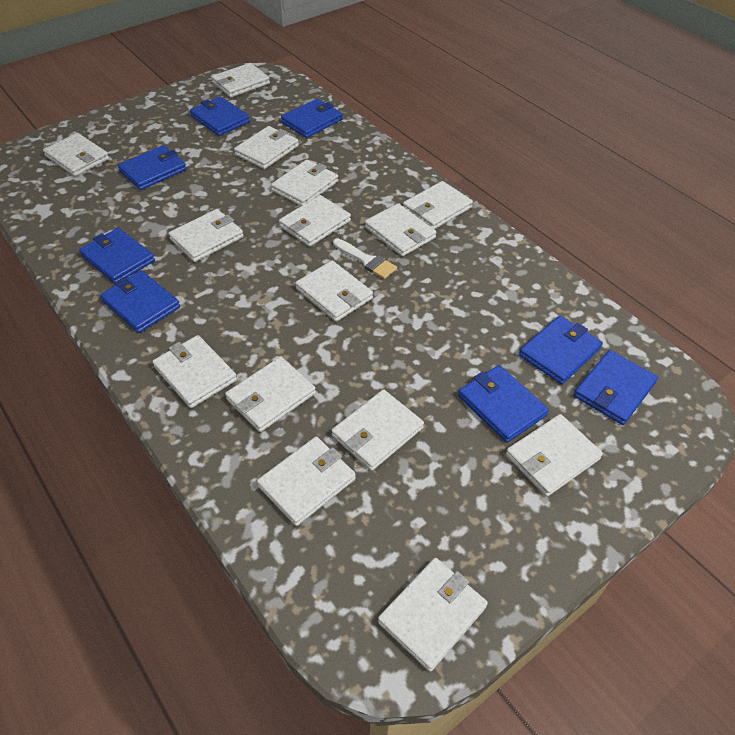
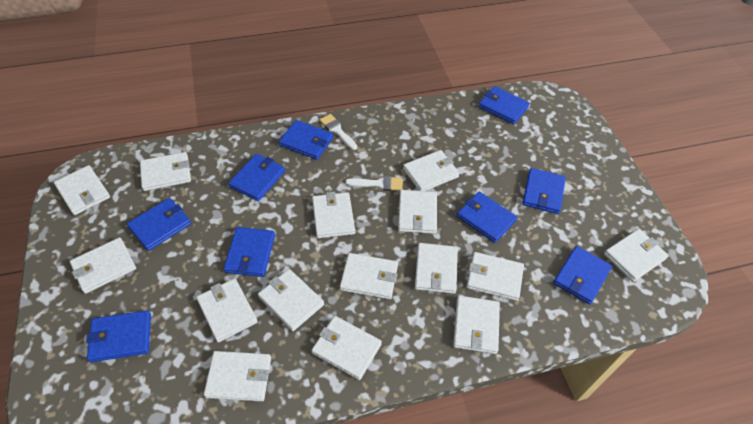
blue wallet: 8 -> 9
white brush: 1 -> 2

